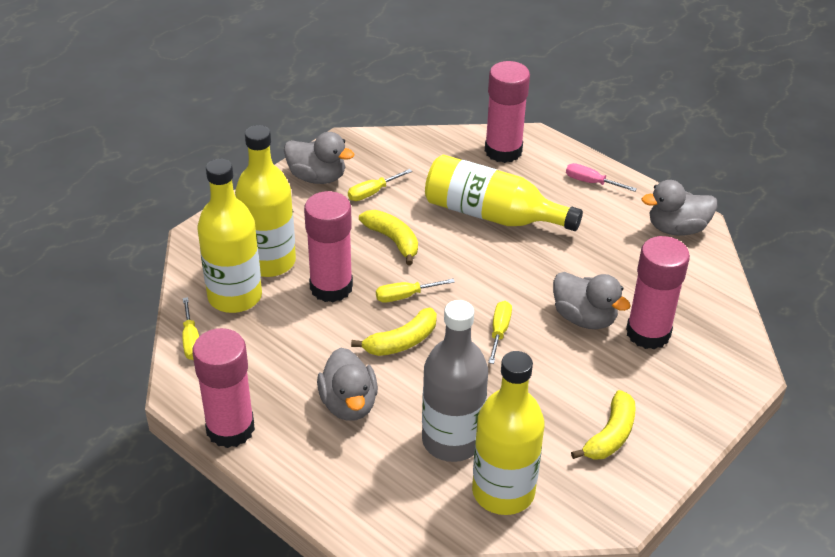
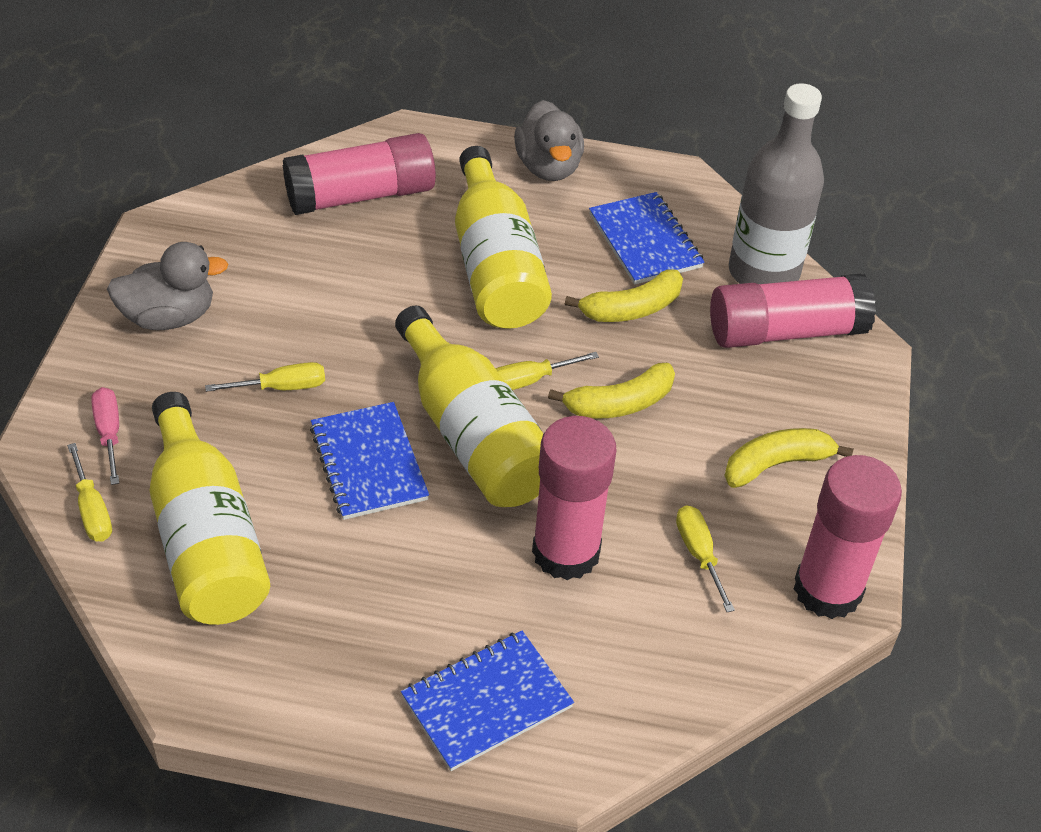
blue notebook: 0 -> 3
grey duck: 4 -> 2
yellow bottle: 4 -> 3

